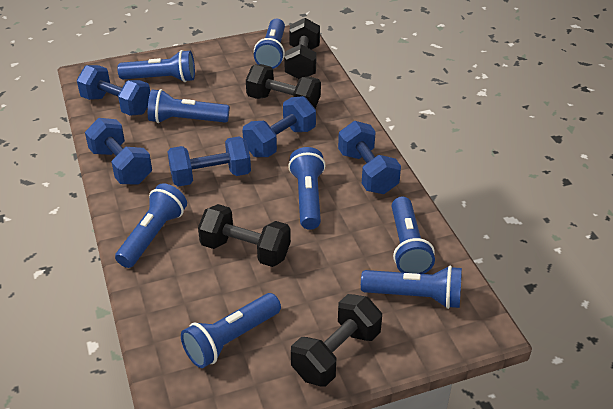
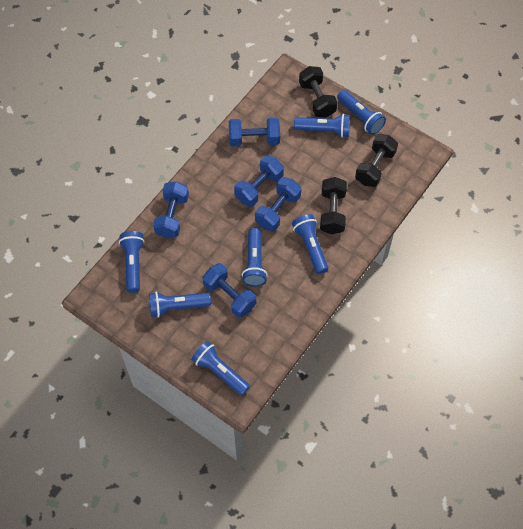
black dumbbell: 4 -> 3
blue flashlight: 8 -> 7

